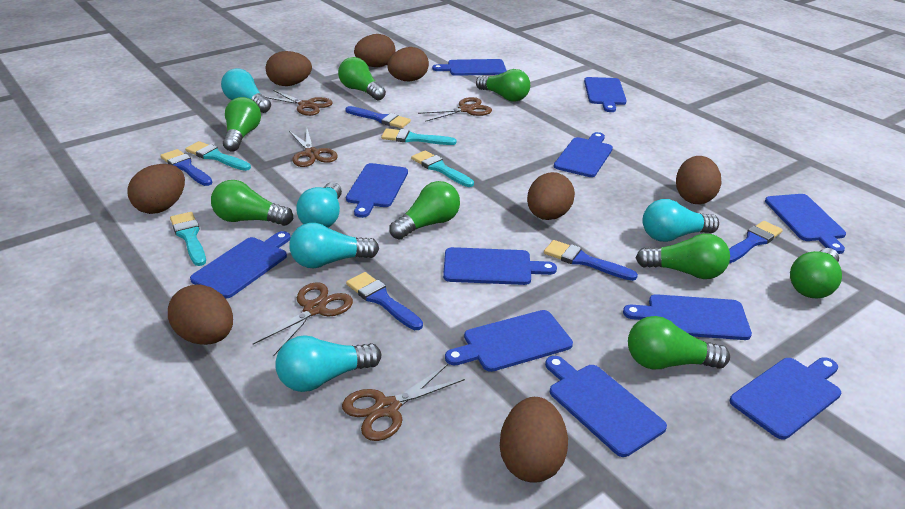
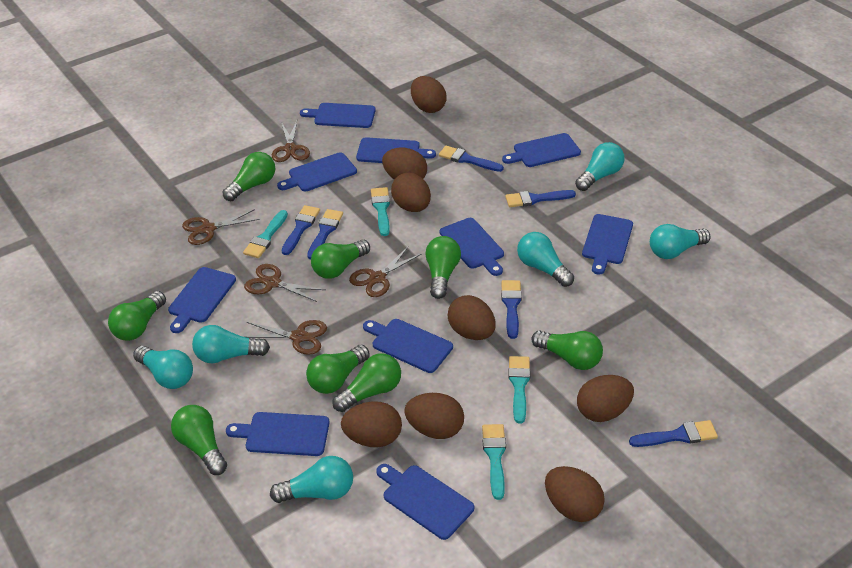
blue brush: 5 -> 6
blue cutting board: 11 -> 10
turquoise light bulb: 5 -> 6

